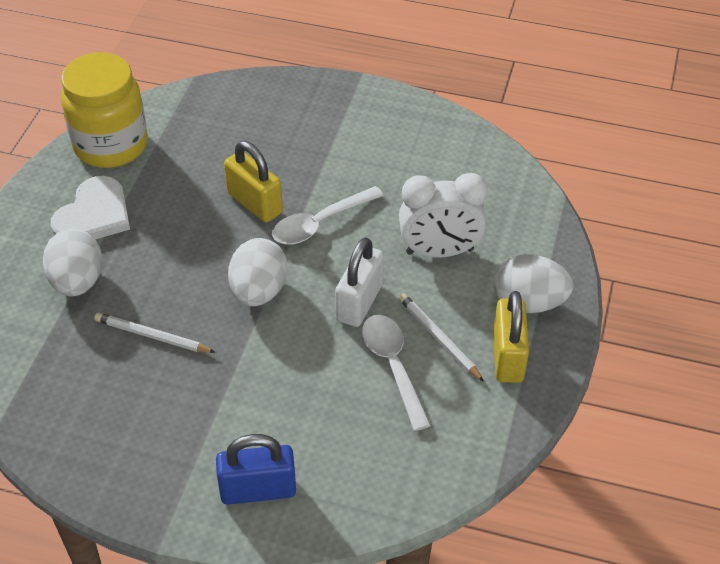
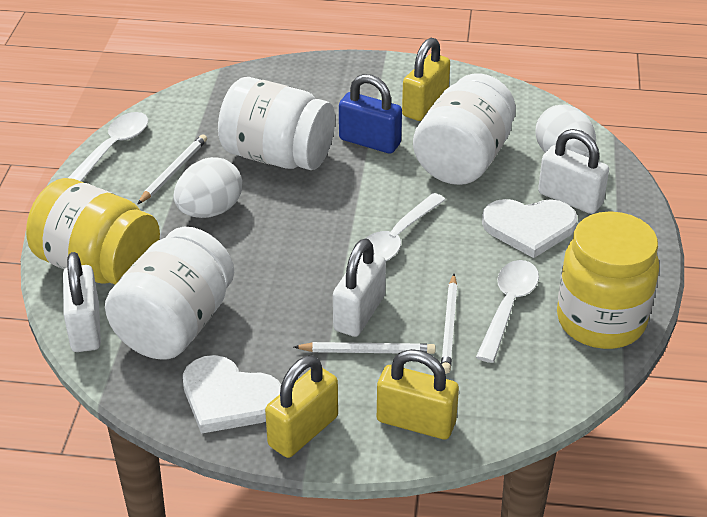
white clock: 1 -> 0
white egg: 3 -> 2
white heart: 1 -> 2
white jar: 0 -> 3
white padlock: 1 -> 3
white pencil: 2 -> 3
white spoon: 2 -> 3
yellow jar: 1 -> 2
yellow padlock: 2 -> 3

